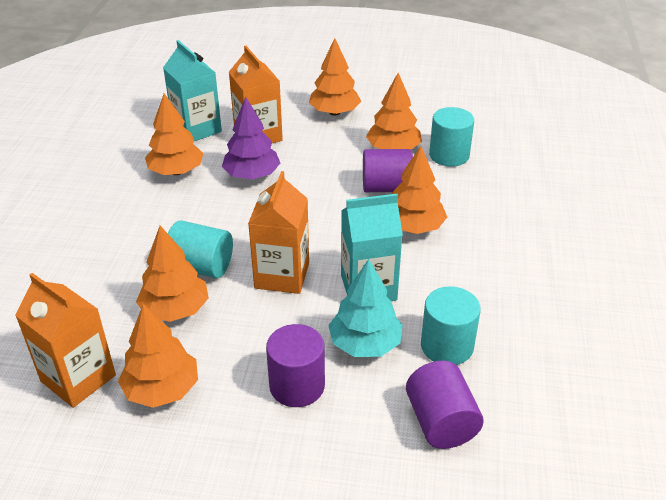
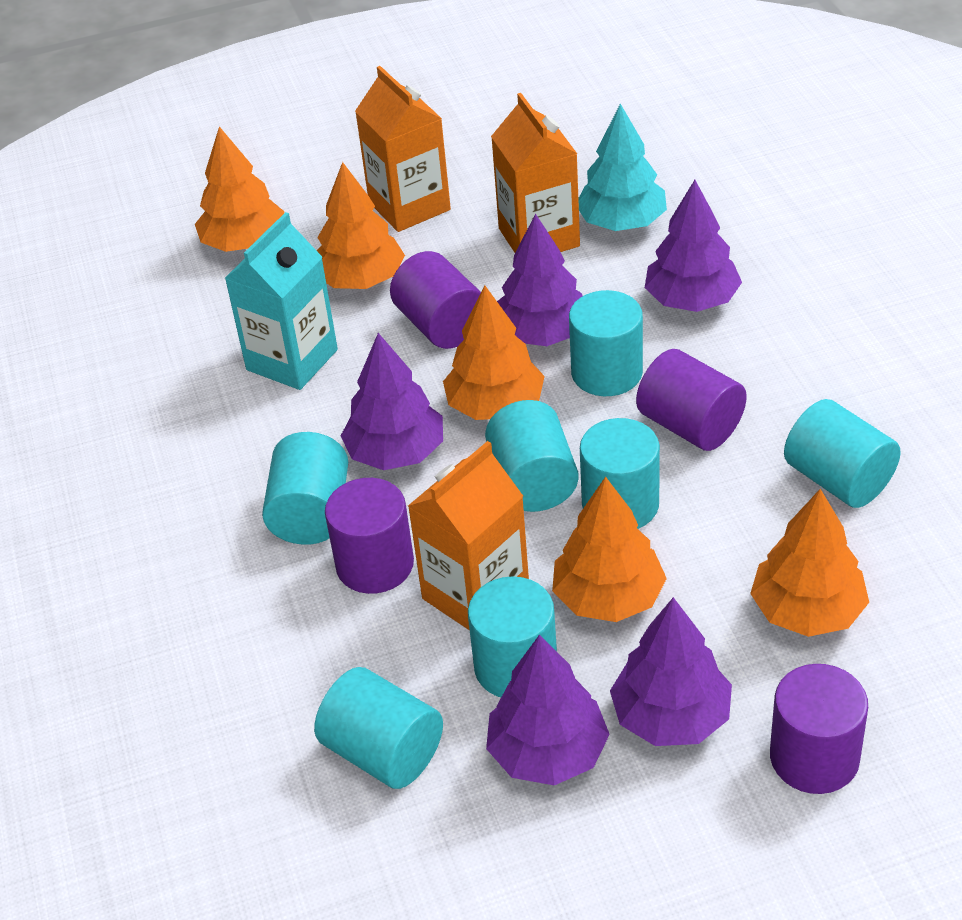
orange tree: 6 -> 5
purple cylinder: 3 -> 4
purple tree: 1 -> 5
turquoise carton: 2 -> 1
turquoise cylinder: 3 -> 7

